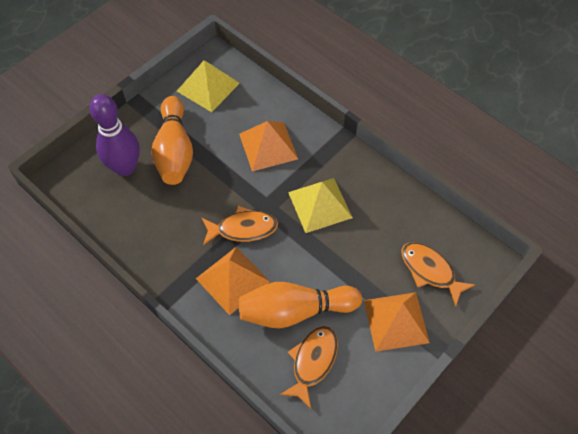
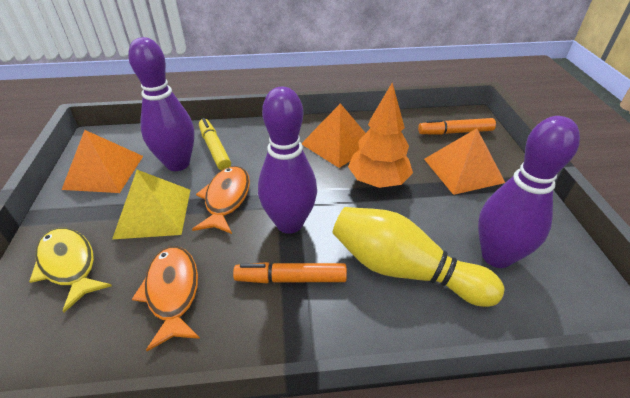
orange bowling pin: 2 -> 0
orange fish: 3 -> 2
orange marker: 0 -> 2
orange tree: 0 -> 1
purple bowling pin: 1 -> 3
yellow bowling pin: 0 -> 1
yellow fish: 0 -> 1
yellow marker: 0 -> 1
yellow pyramid: 2 -> 1

